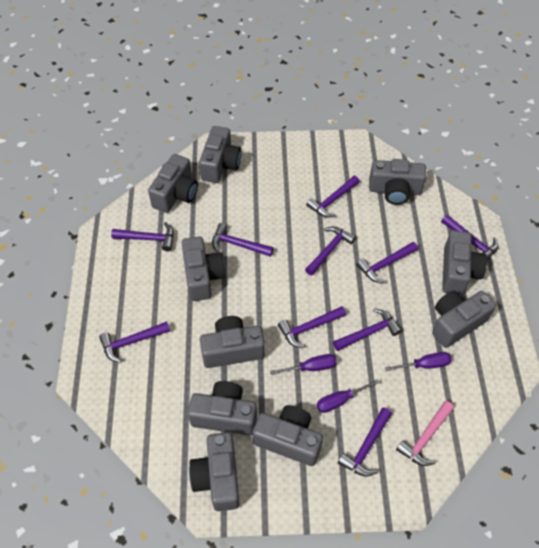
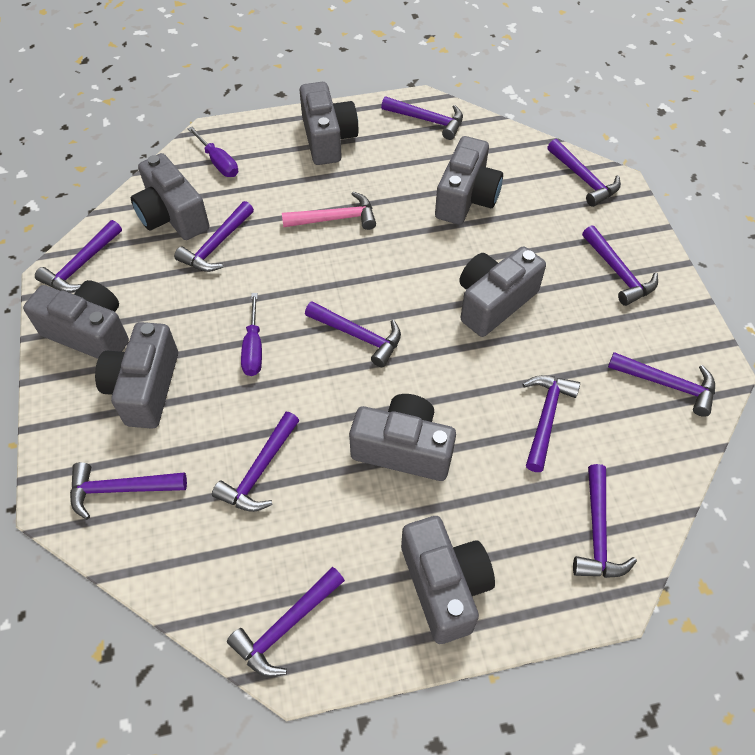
grey camera: 10 -> 8
purple hammer: 10 -> 12
purple screwdriver: 3 -> 2

